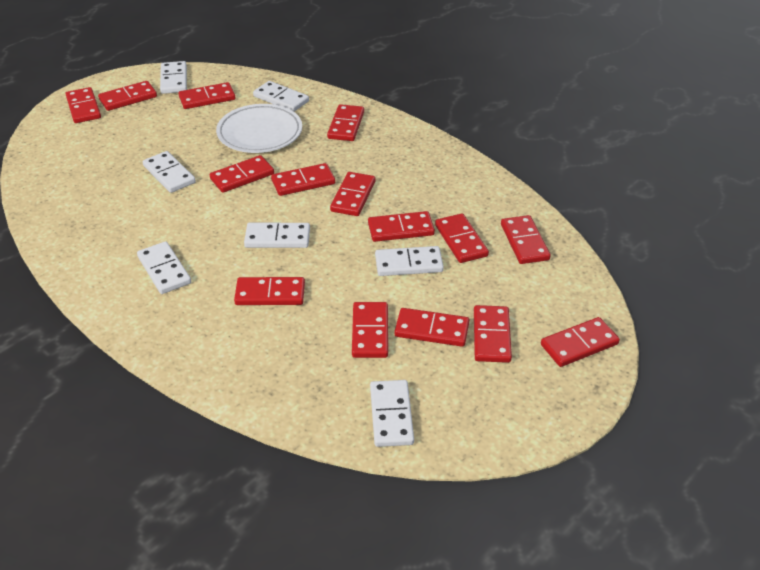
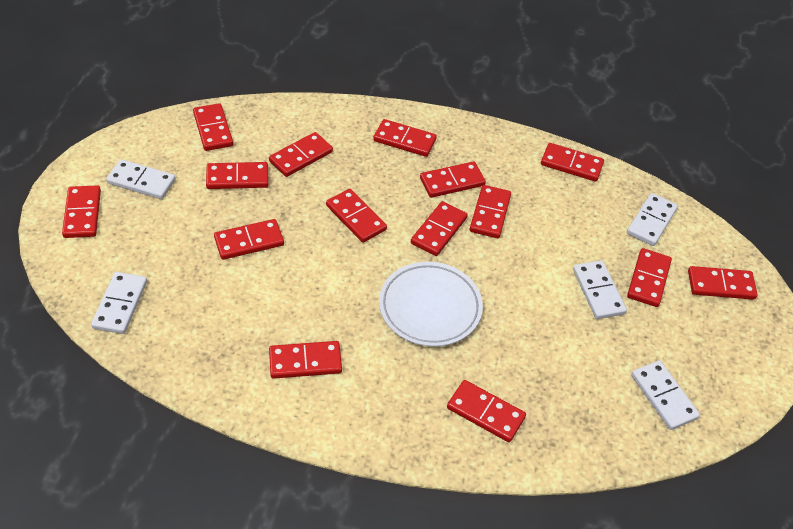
white domino: 7 -> 5

